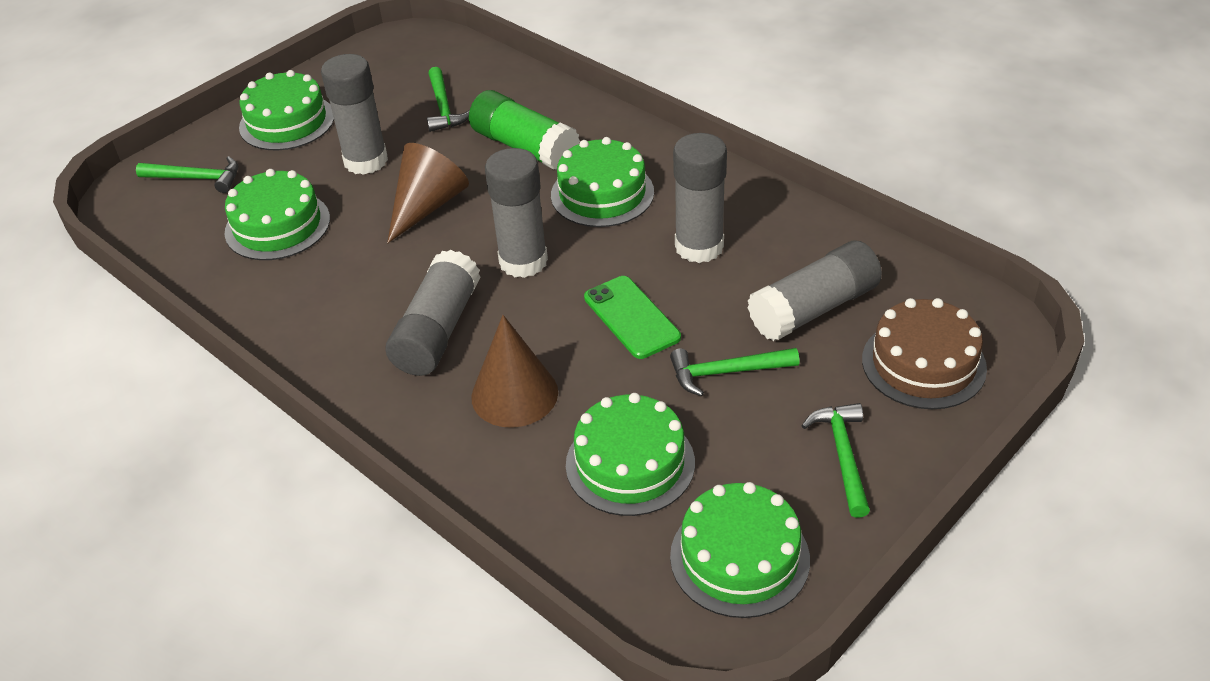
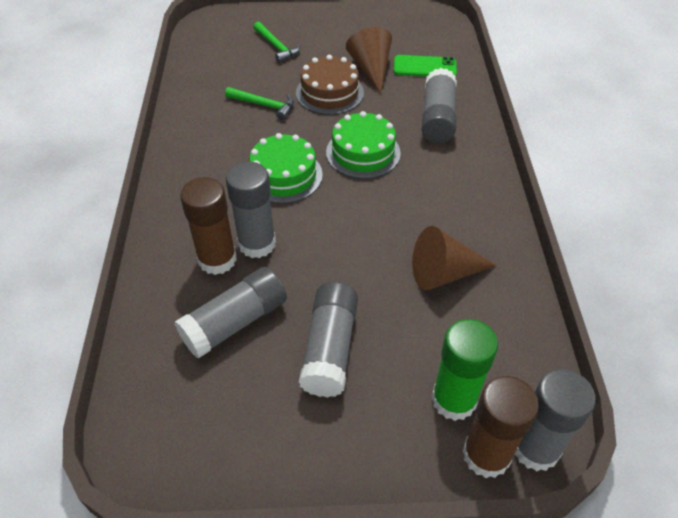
brown glue stick: 0 -> 2
green cake: 5 -> 2
green hammer: 4 -> 2

